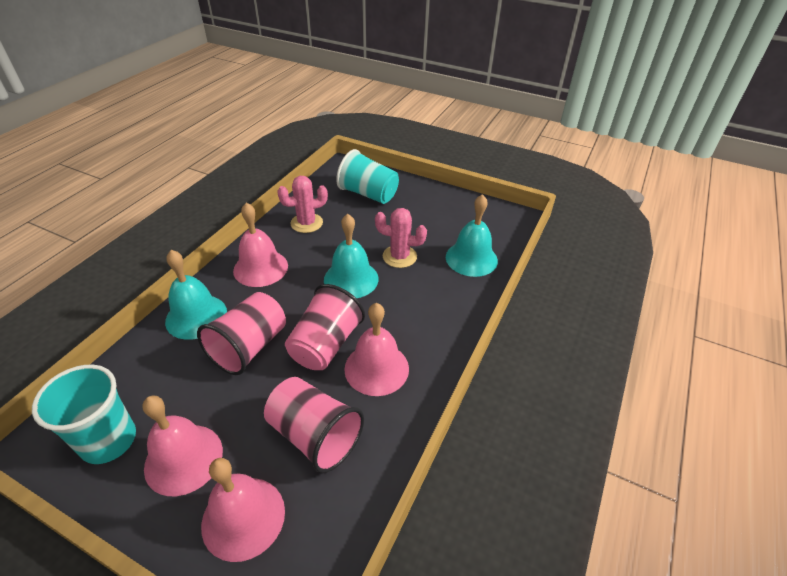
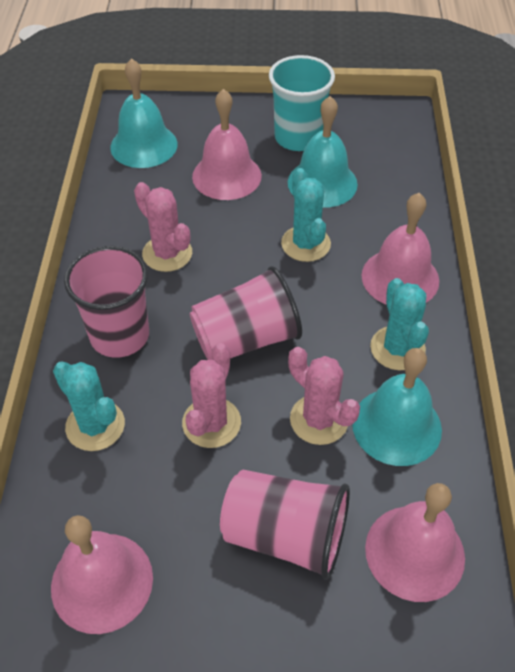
pink cactus: 2 -> 3
turquoise cactus: 0 -> 3
turquoise cup: 2 -> 1

